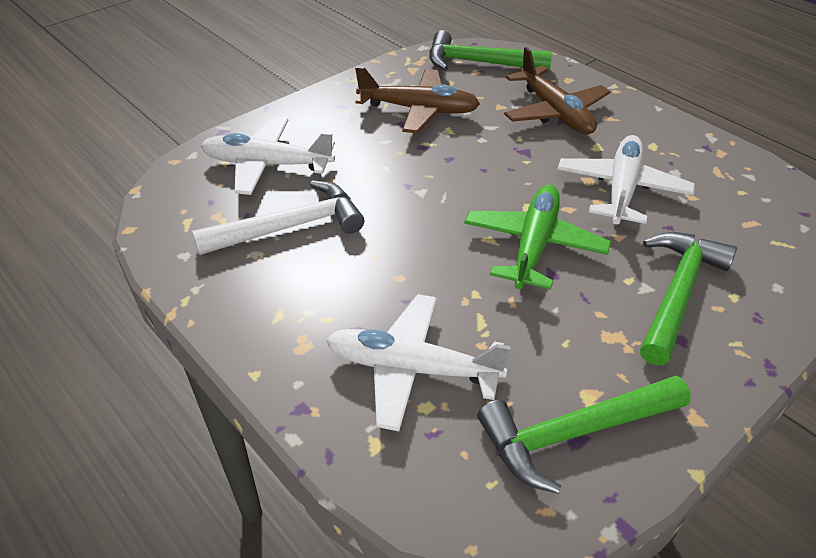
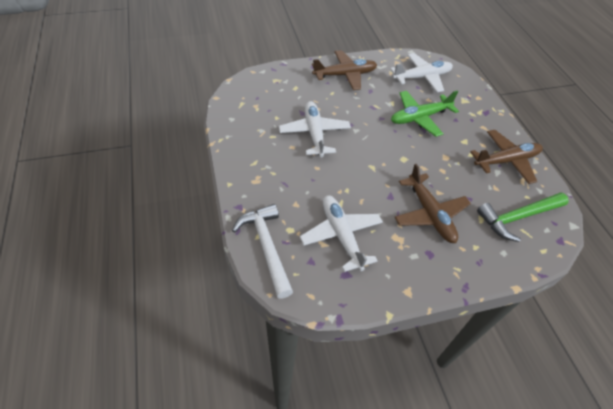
brown plane: 2 -> 3
green hammer: 3 -> 1

